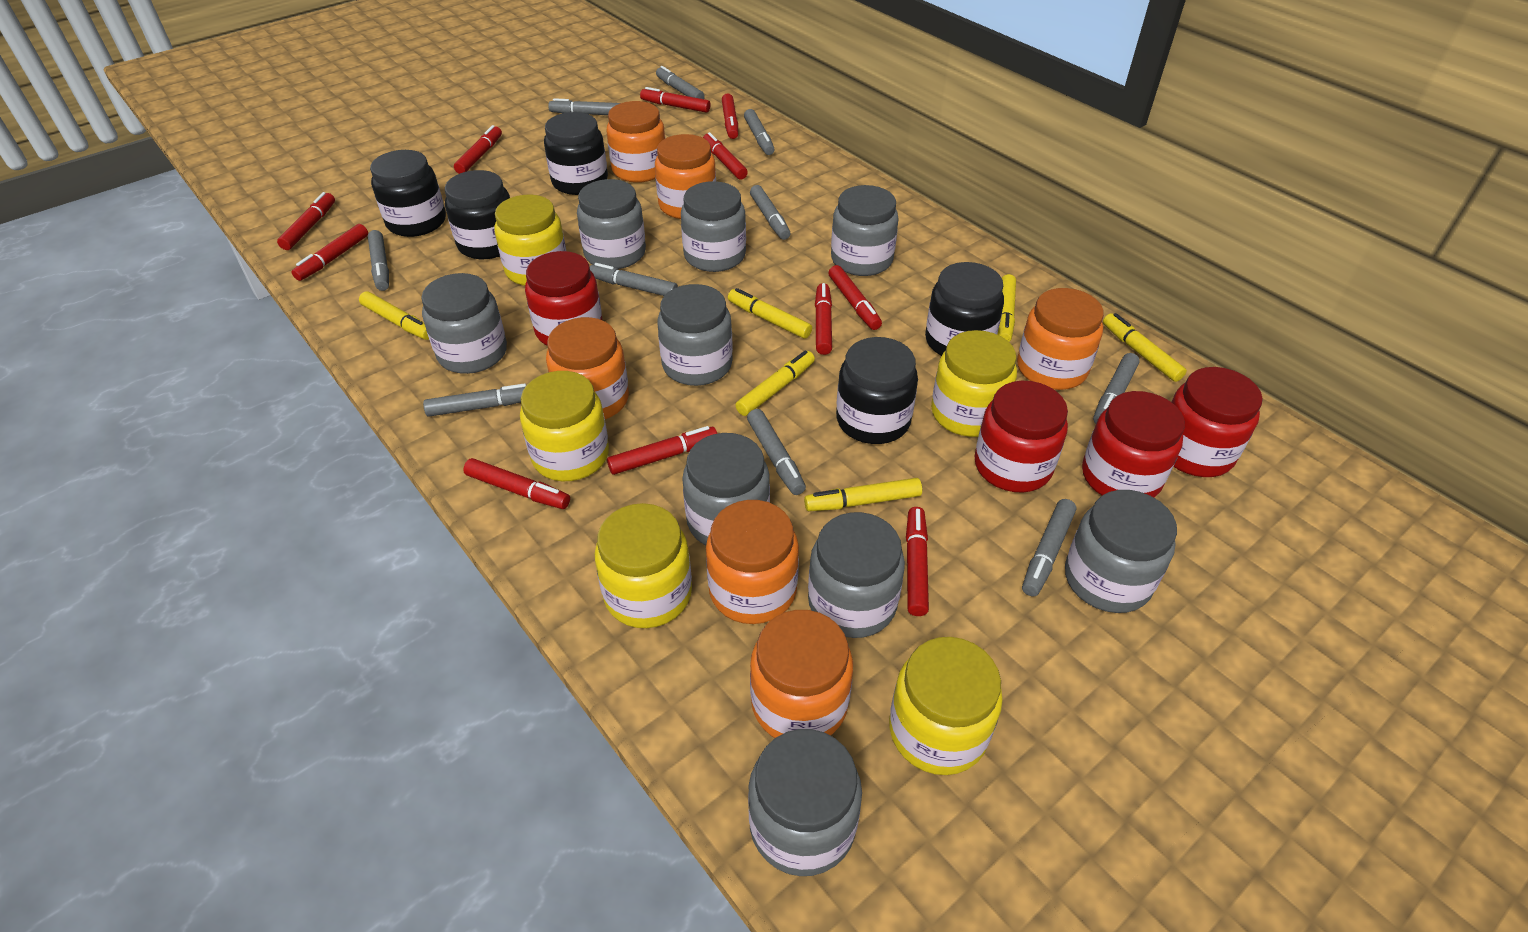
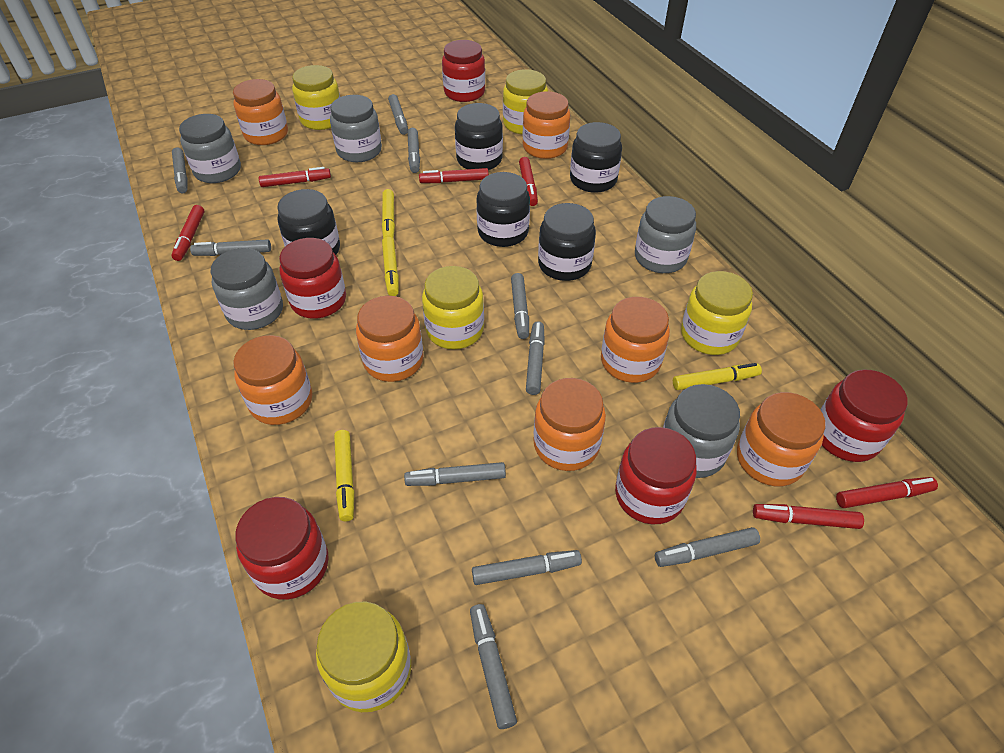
grey jar: 9 -> 5
orange jar: 6 -> 7
red jar: 4 -> 5
red marker: 11 -> 6
yellow marker: 6 -> 4

